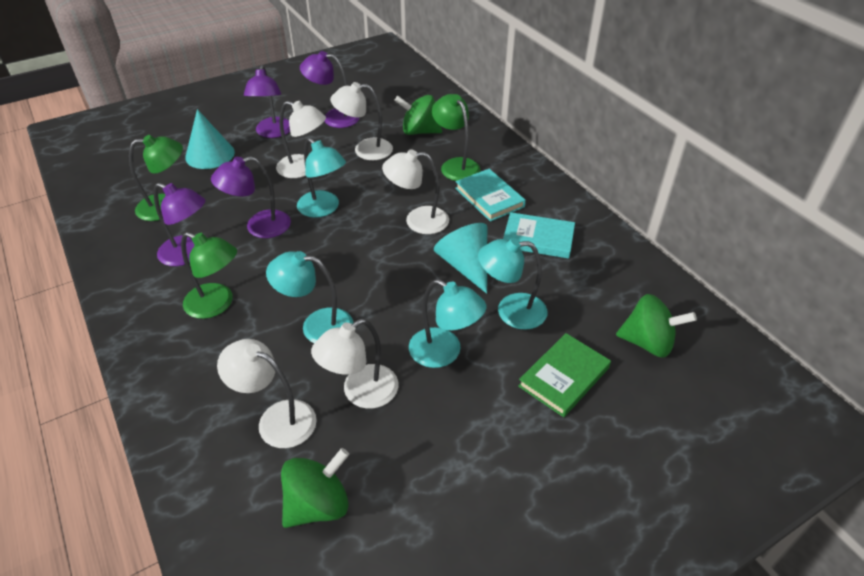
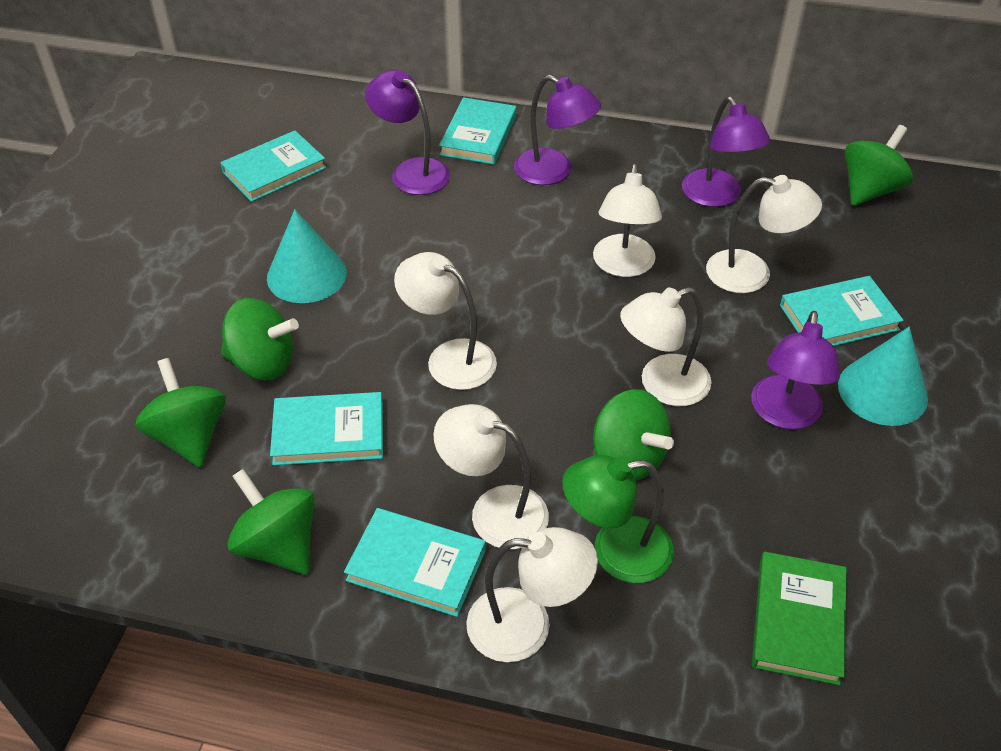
green lamp: 3 -> 1
green spinning top: 3 -> 5
turquoise book: 2 -> 5
turquoise lamp: 4 -> 0
white lamp: 5 -> 6

